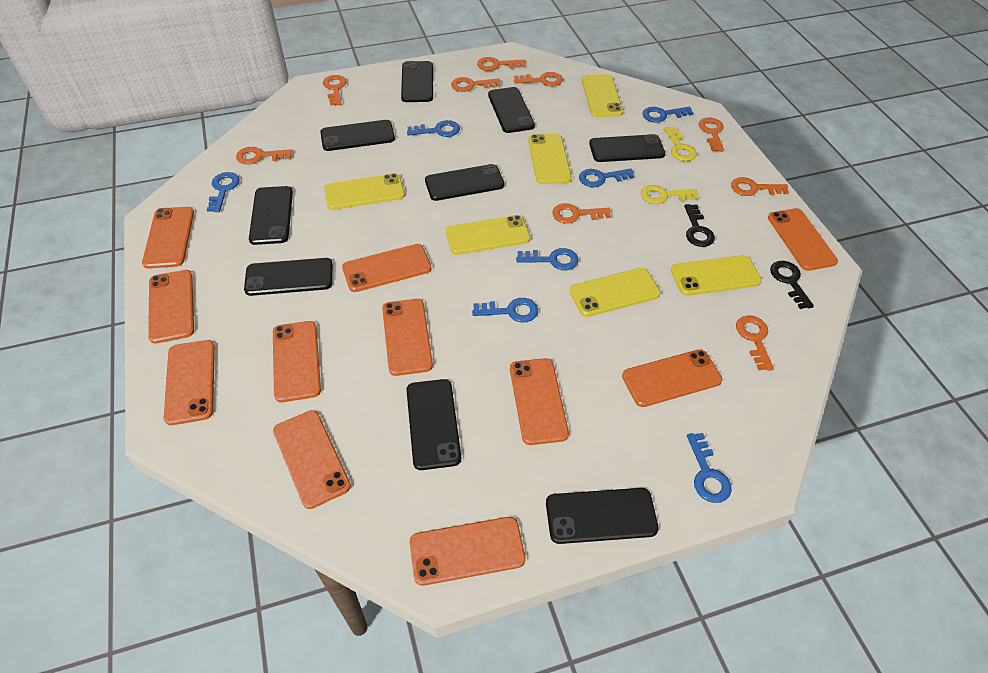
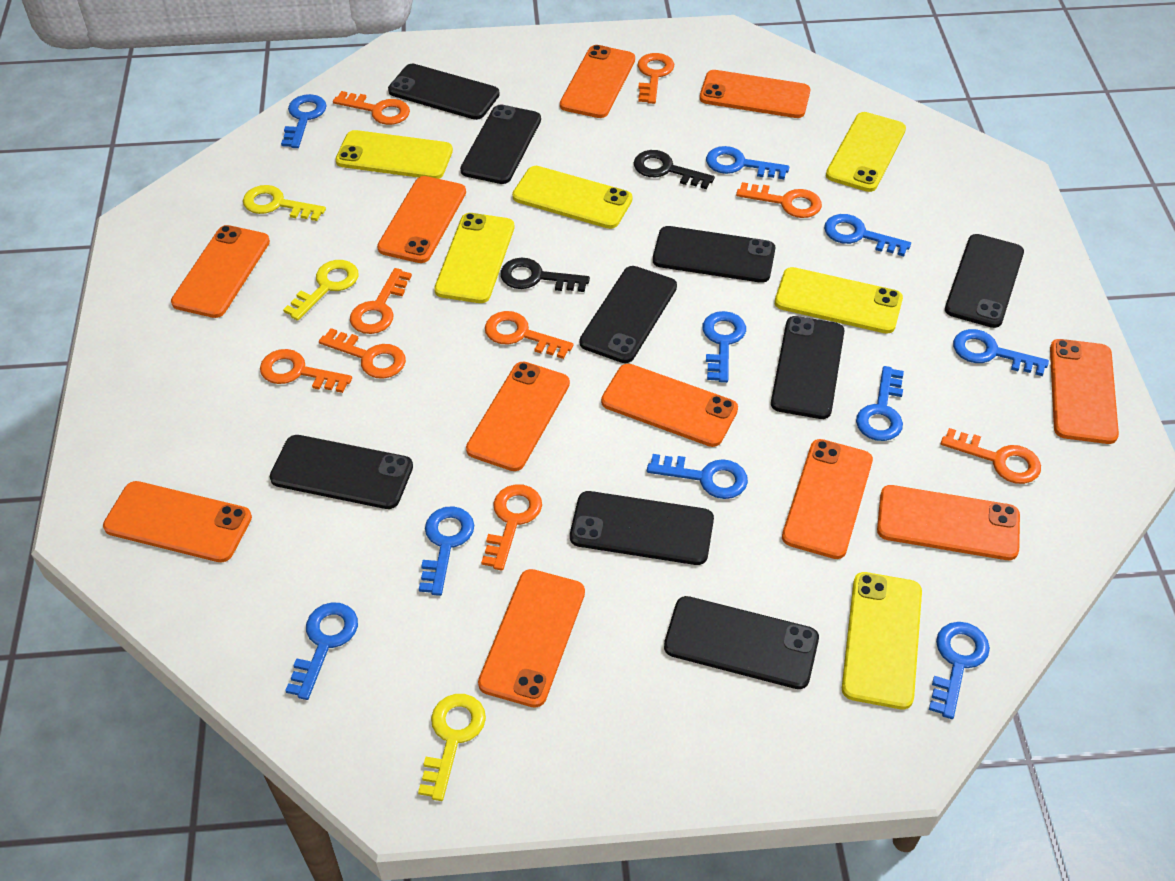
blue key: 7 -> 10
yellow key: 2 -> 3

